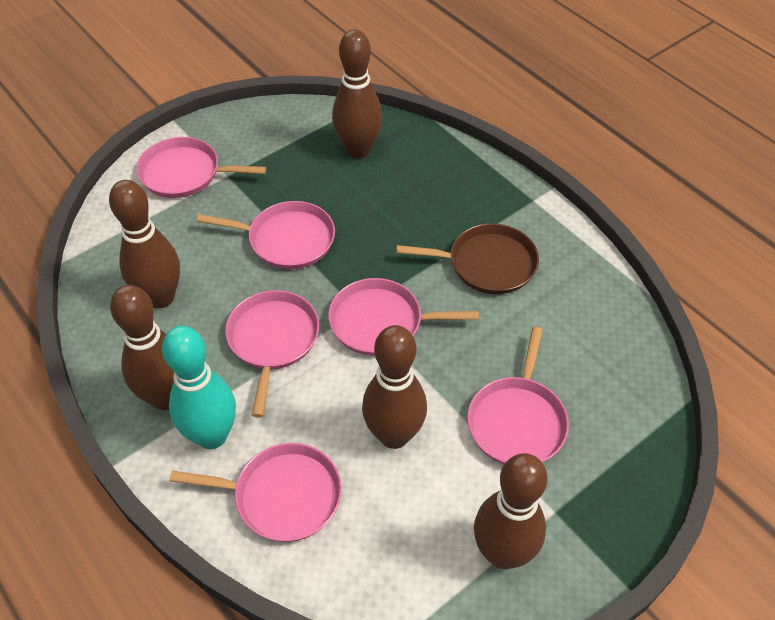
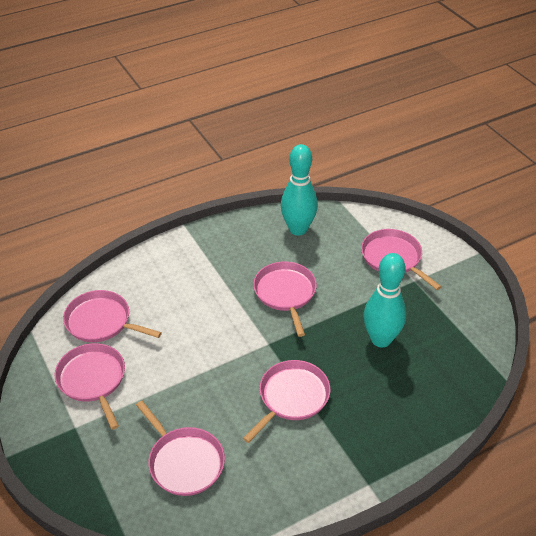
brown bowling pin: 5 -> 0
brown pan: 1 -> 0
turquoise bowling pin: 1 -> 2

